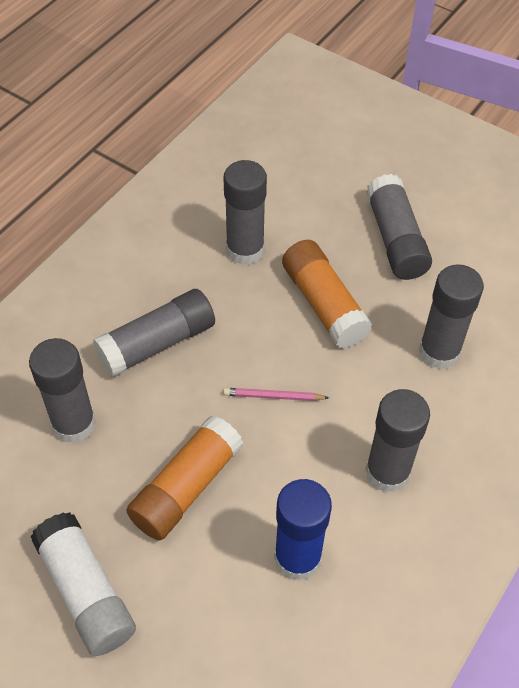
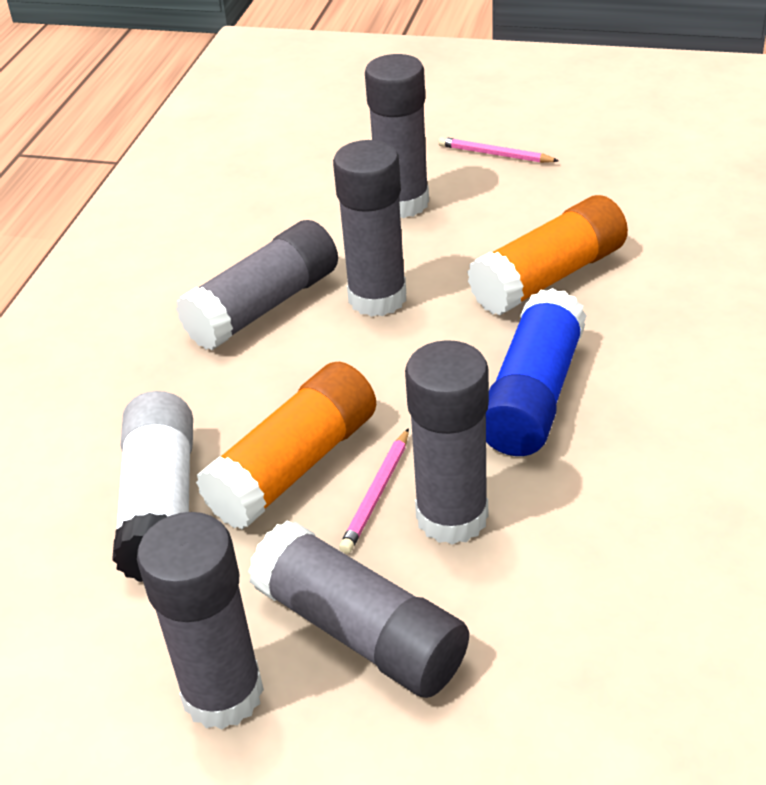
pink pencil: 1 -> 2

